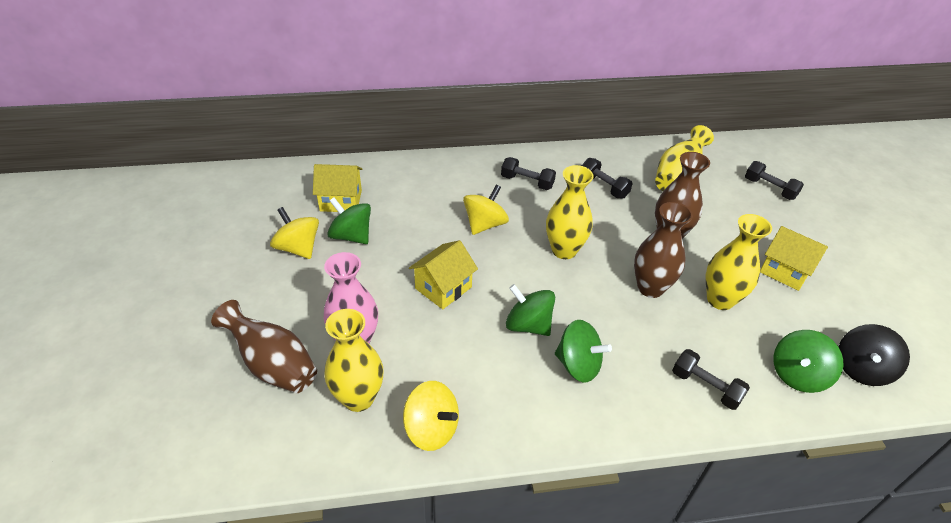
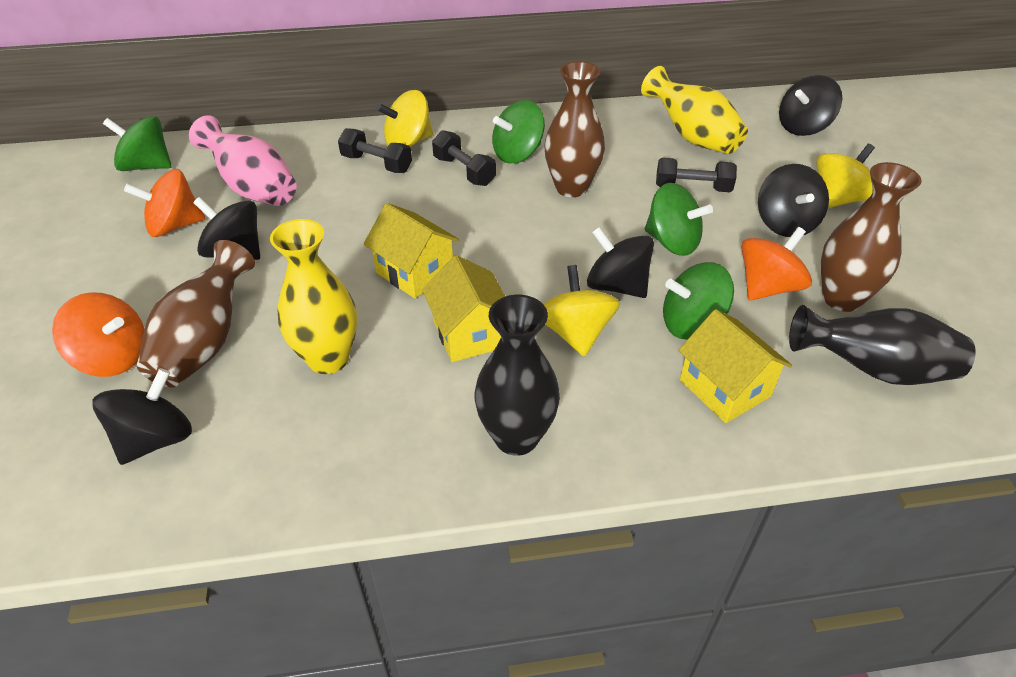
black dumbbell: 4 -> 3
black spinning top: 1 -> 5
black vase: 0 -> 2
orange spinning top: 0 -> 3
yellow vase: 4 -> 2

